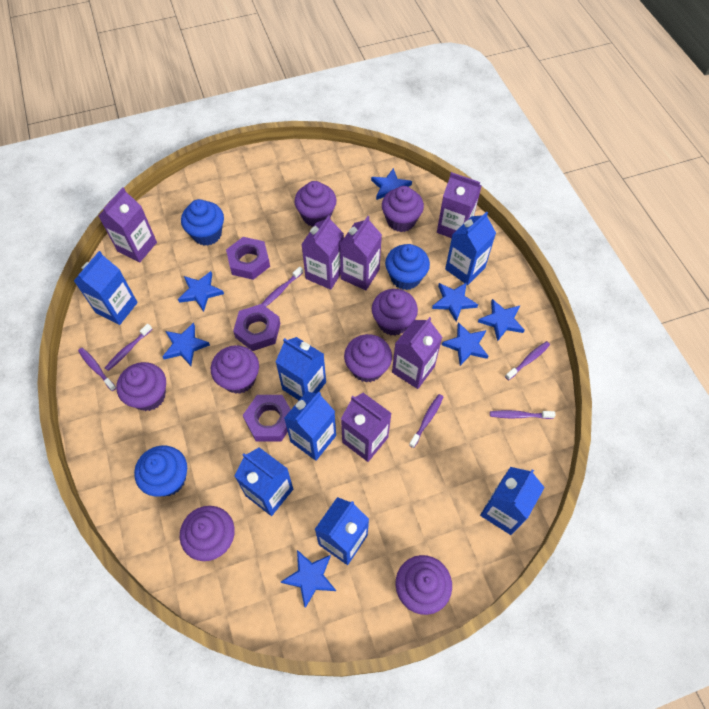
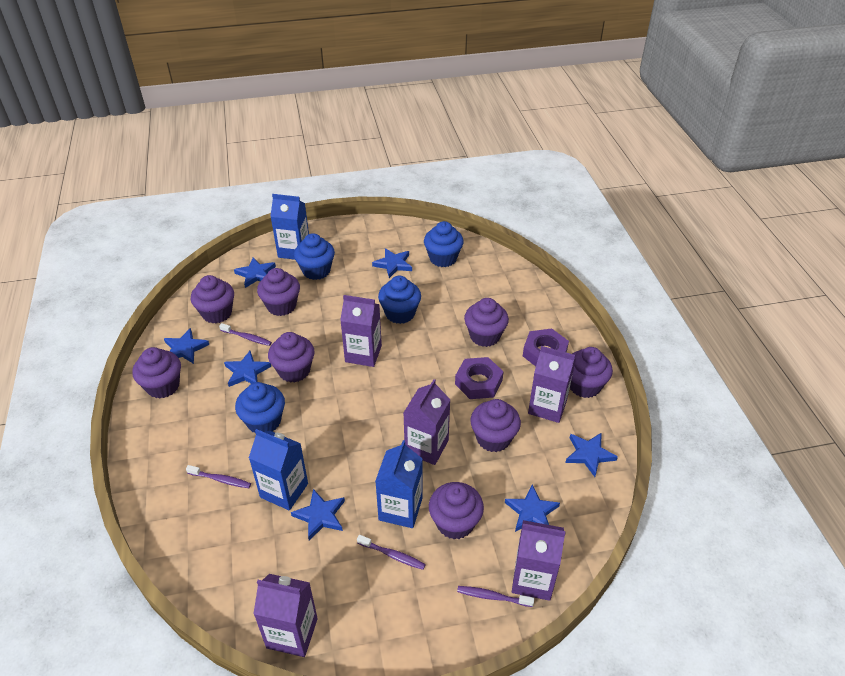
blue carton: 7 -> 3
blue cupcake: 3 -> 4
purple carton: 6 -> 5
purple nut: 3 -> 2
purple toothbrush: 6 -> 4

